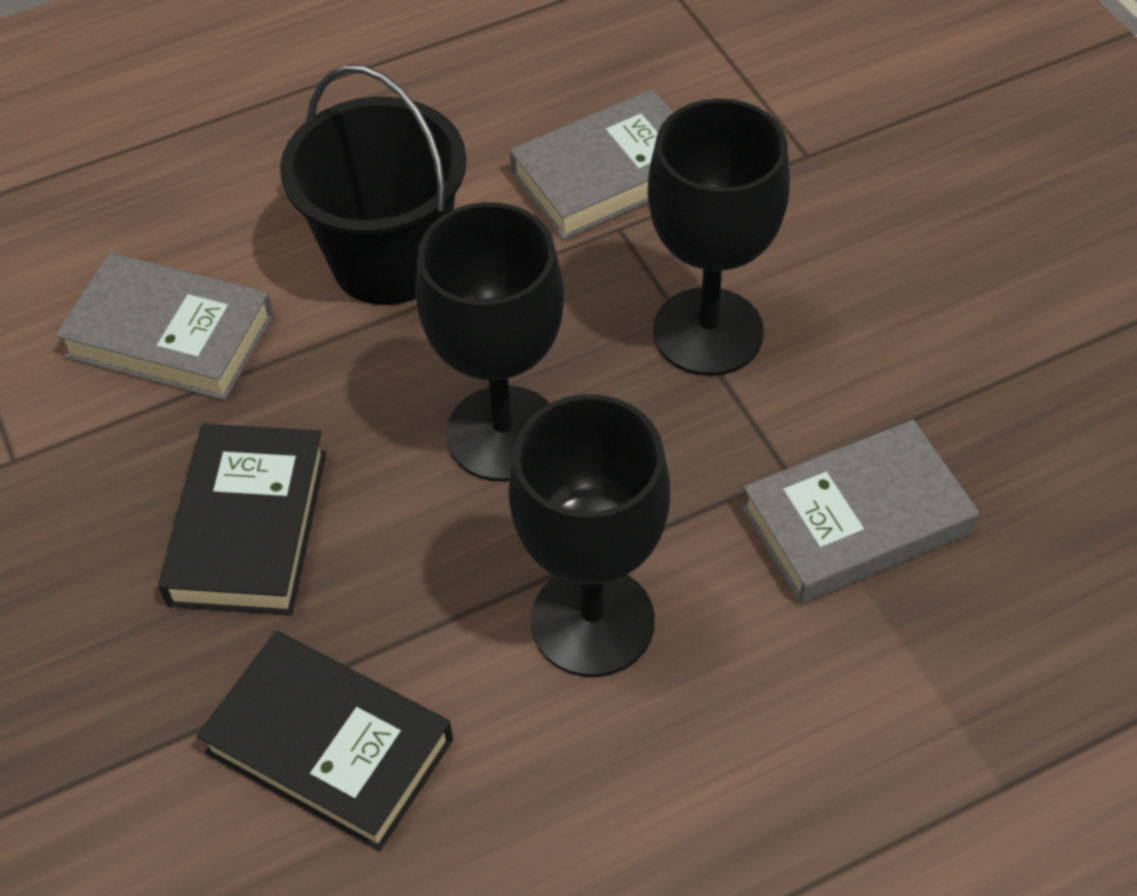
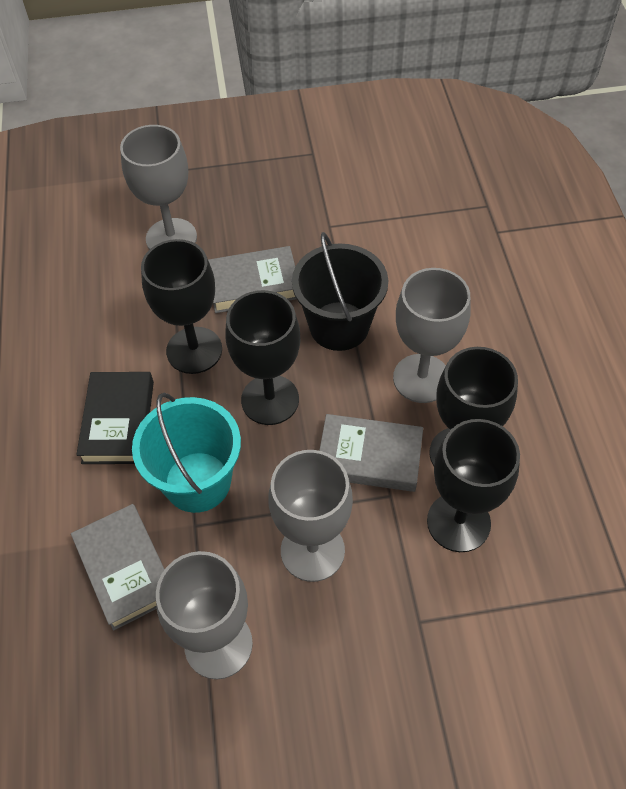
black book: 2 -> 1
black goblet: 3 -> 4
grey goblet: 0 -> 4
turquoise bucket: 0 -> 1

